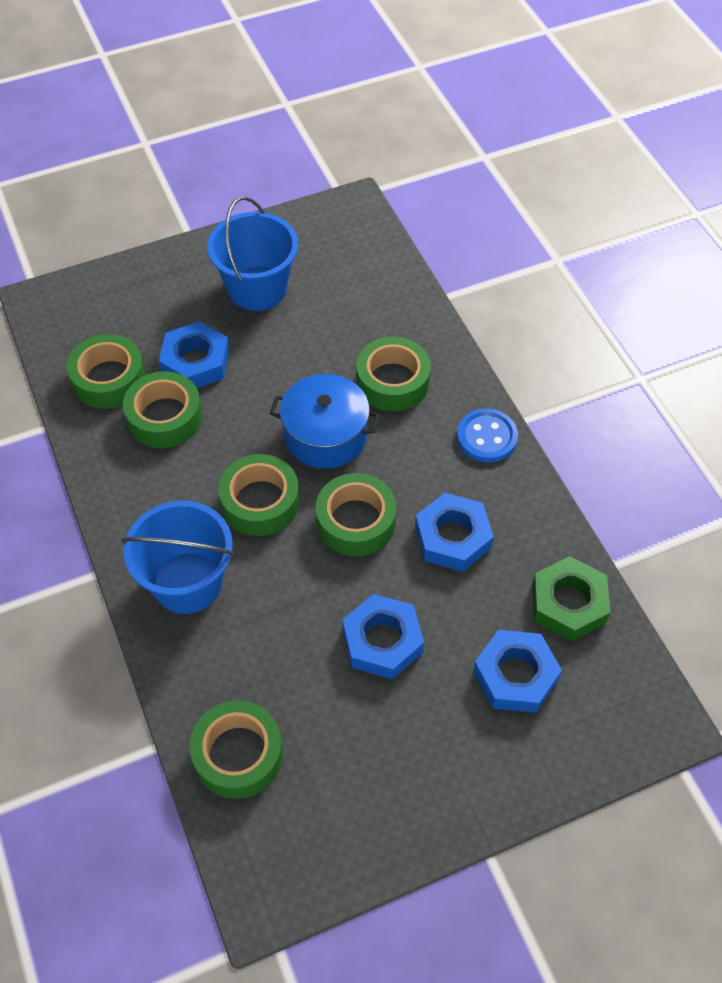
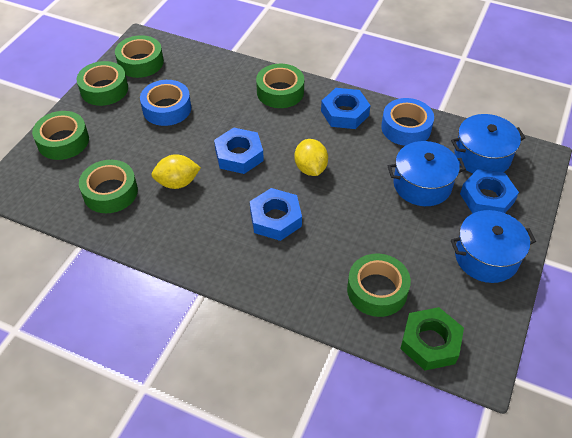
blue bucket: 2 -> 0
blue button: 1 -> 0
blue pot: 1 -> 3
blue tape: 0 -> 2
yellow lemon: 0 -> 2

